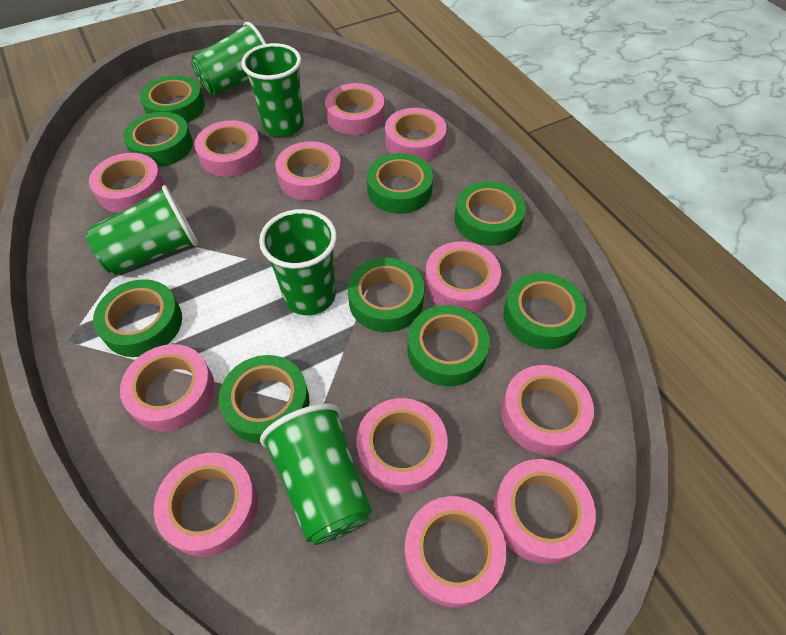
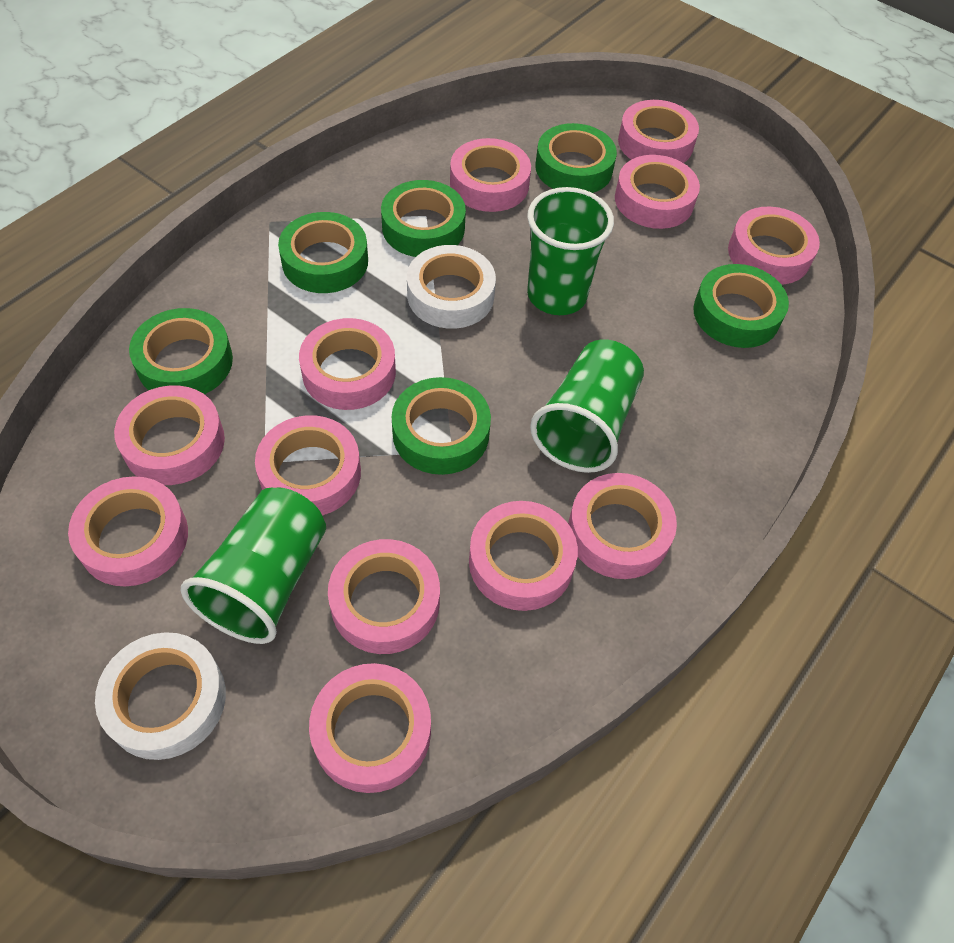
green cup: 5 -> 3
green tape: 9 -> 6
white tape: 0 -> 2

